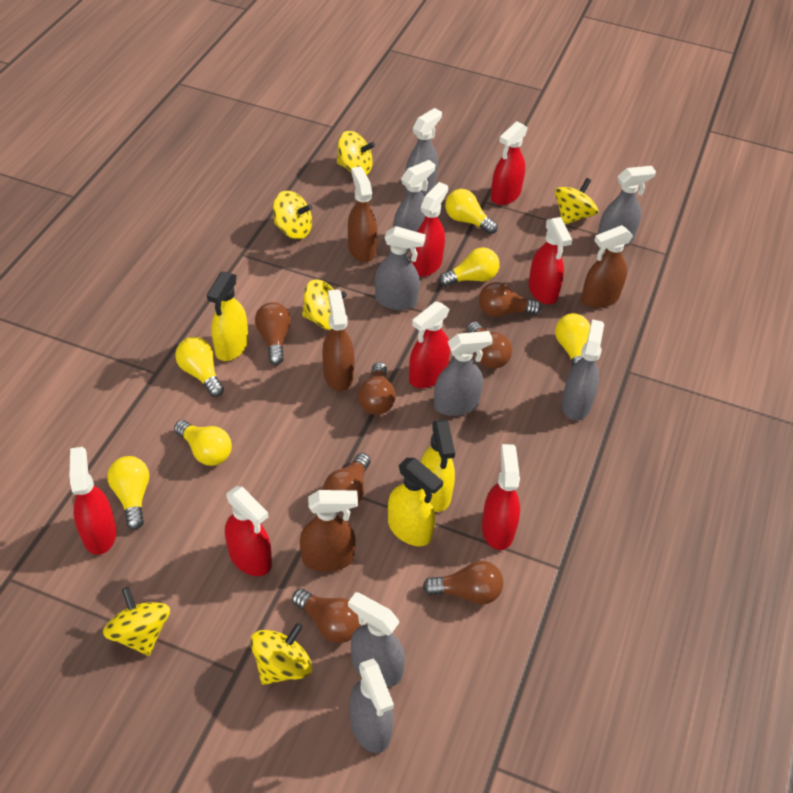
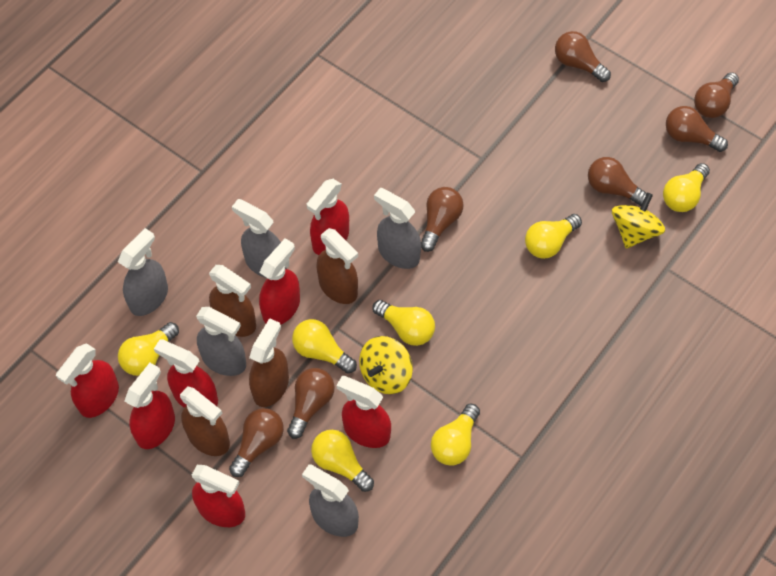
grey spray bottle: 8 -> 5
yellow light bulb: 6 -> 7
yellow spinning top: 6 -> 2
yellow spray bottle: 3 -> 0

